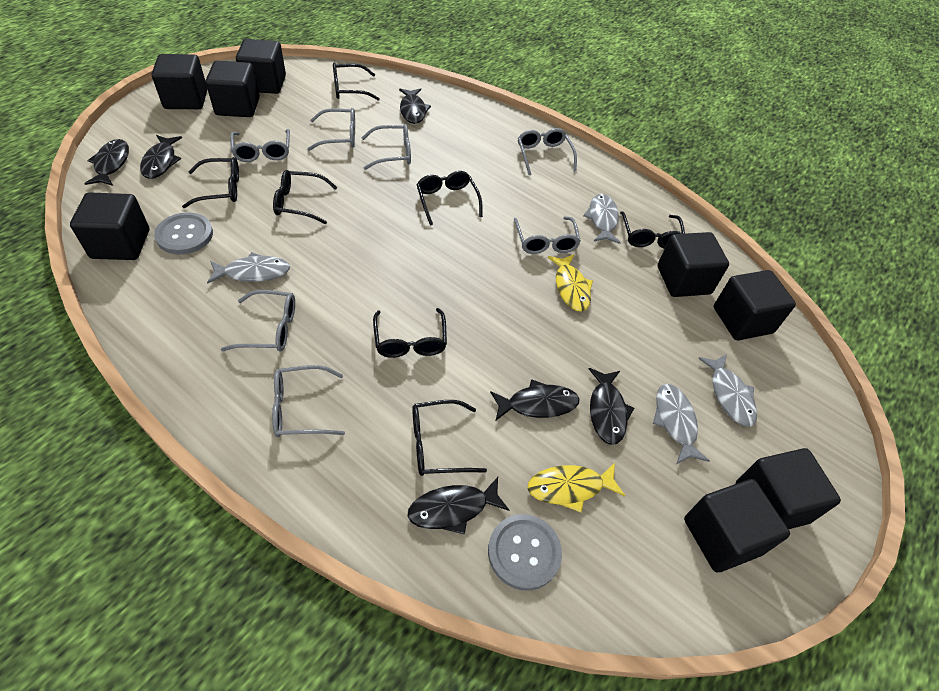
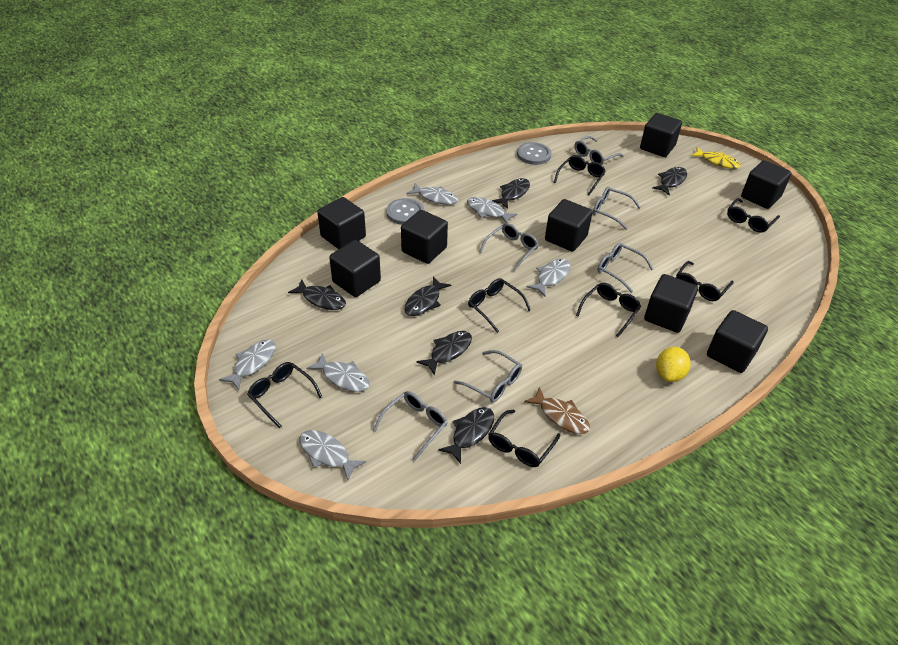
brown fish: 0 -> 1
grey fish: 4 -> 6
grey glasses: 7 -> 6
yellow fish: 2 -> 1
yellow lemon: 0 -> 1

